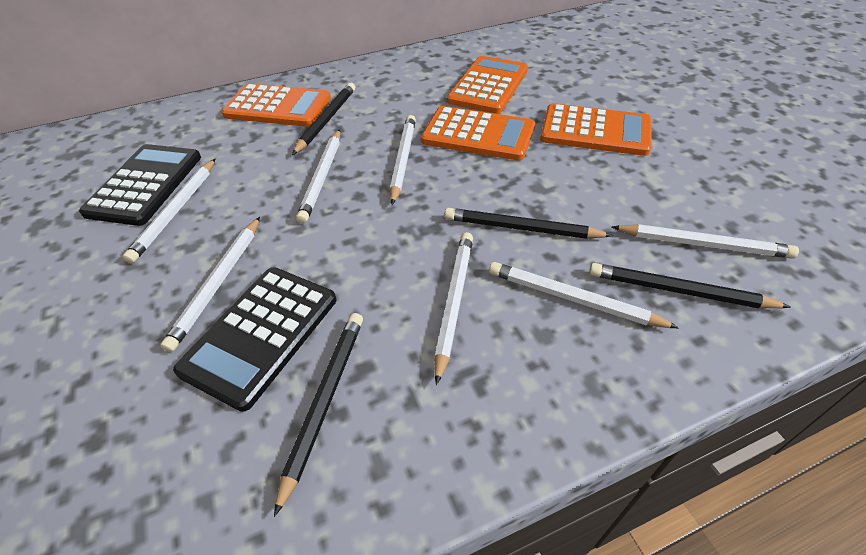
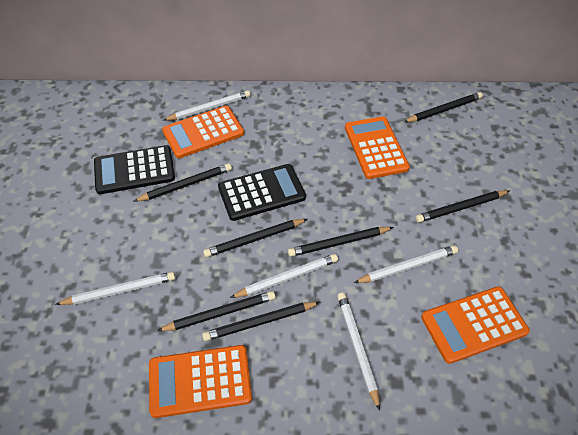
black pencil: 4 -> 7
white pencil: 7 -> 5

